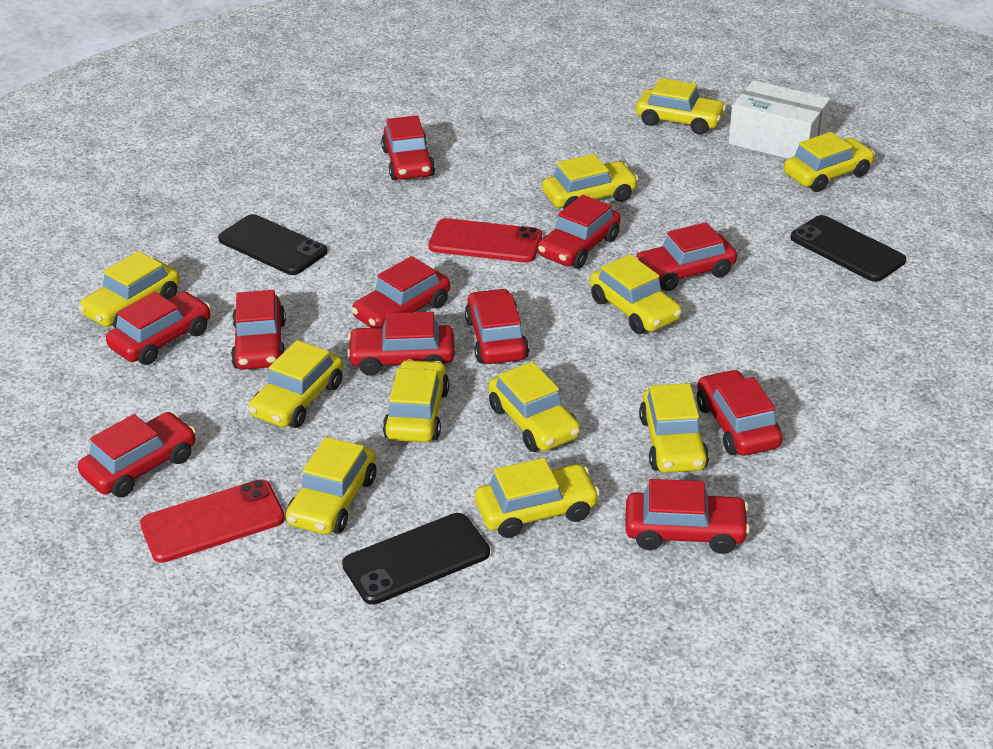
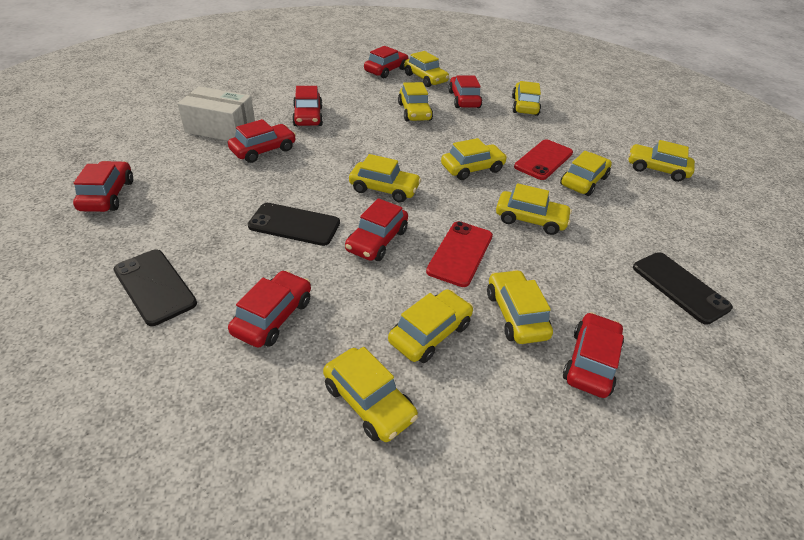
red car: 11 -> 8

